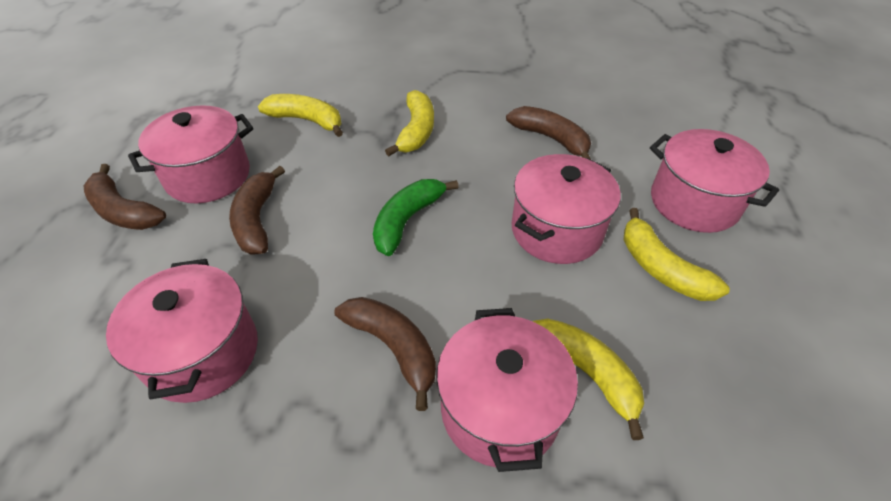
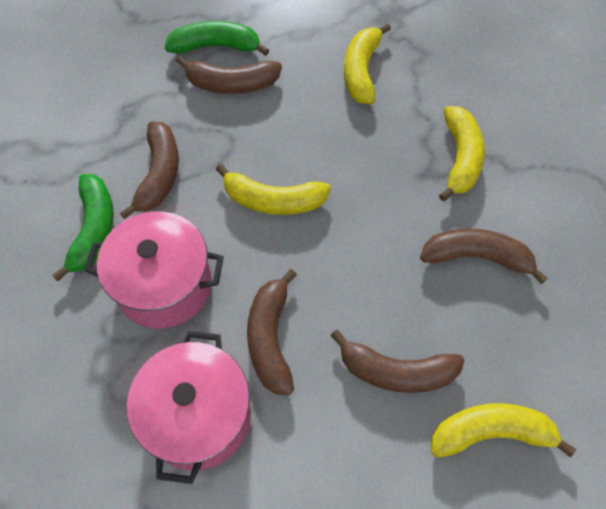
brown banana: 4 -> 5
green banana: 1 -> 2
pink pot: 5 -> 2

